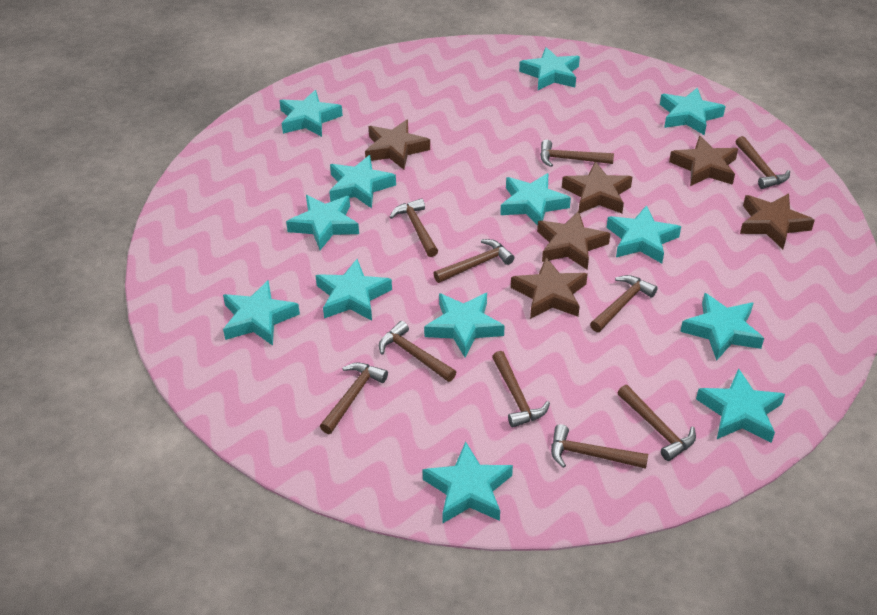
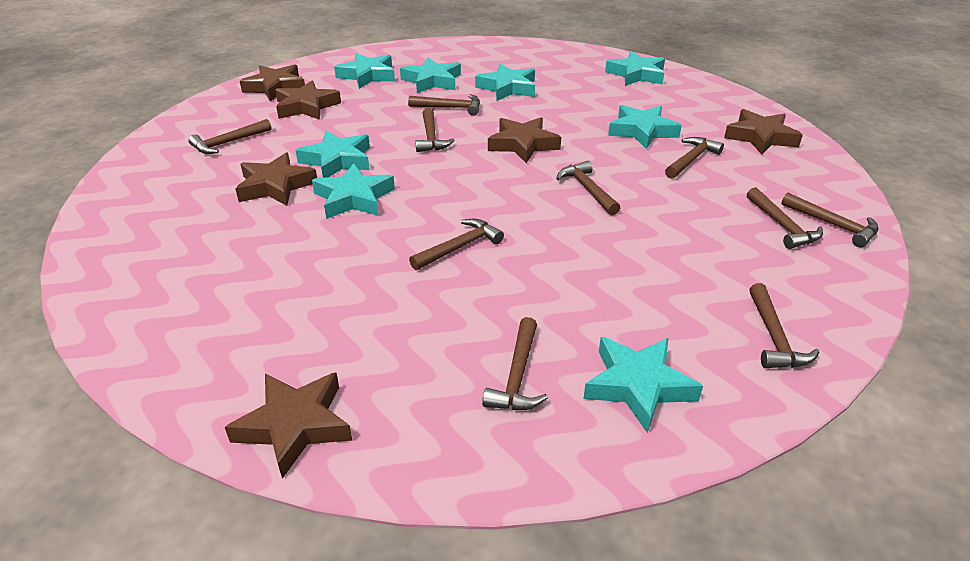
turquoise star: 13 -> 8

